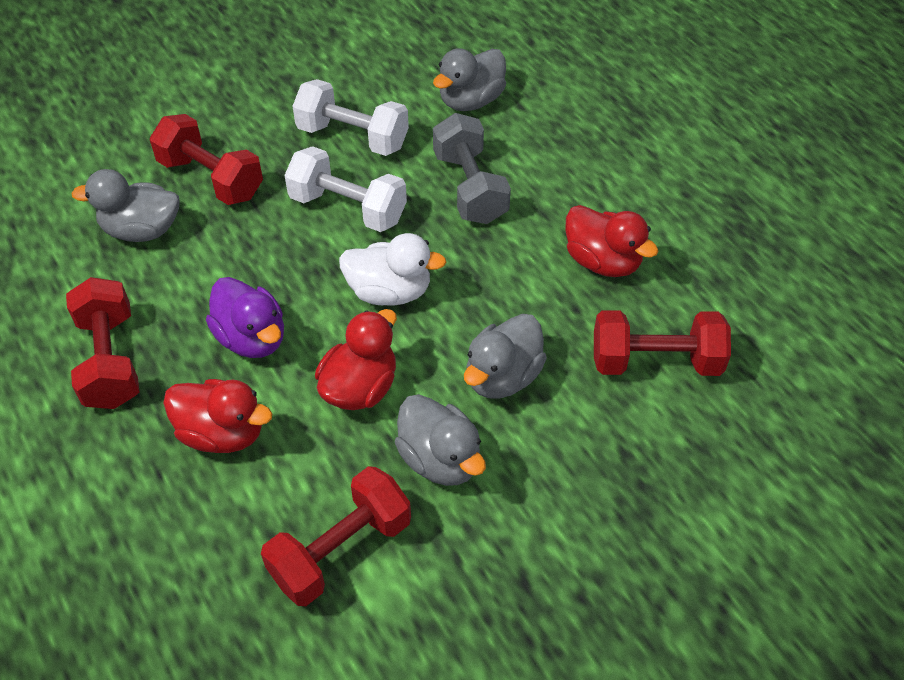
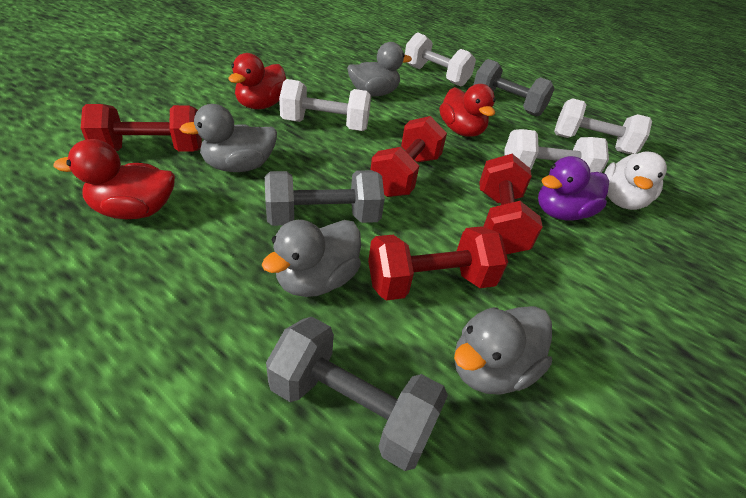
grey dumbbell: 1 -> 3
white dumbbell: 2 -> 4

